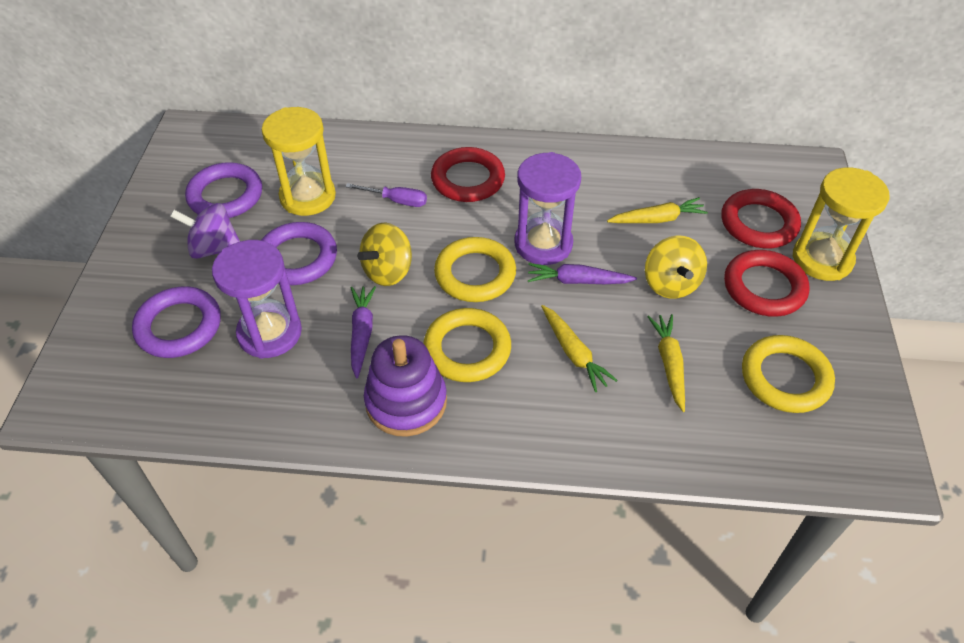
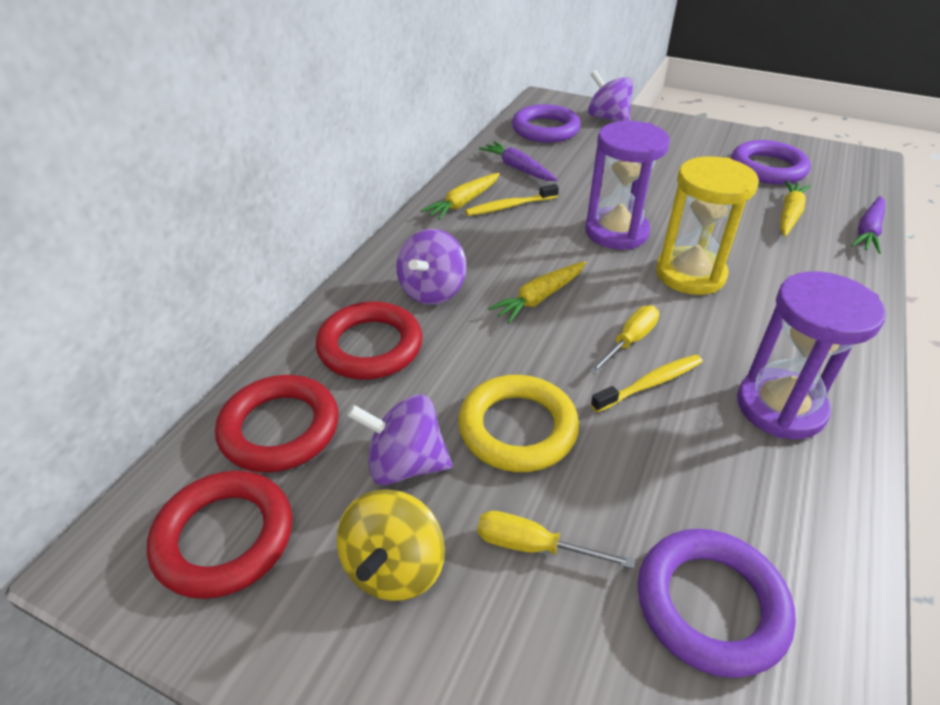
purple screwdriver: 1 -> 0
purple spinning top: 1 -> 3
purple stacking toy: 1 -> 0
yellow hourglass: 2 -> 1
yellow ring: 3 -> 1
yellow screwdriver: 0 -> 2
yellow spinning top: 2 -> 1
yellow toothbrush: 0 -> 2

